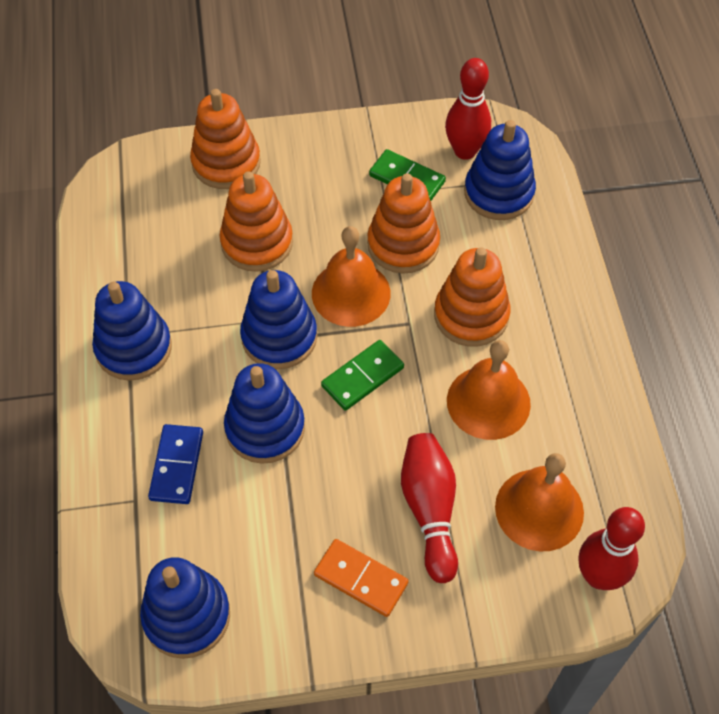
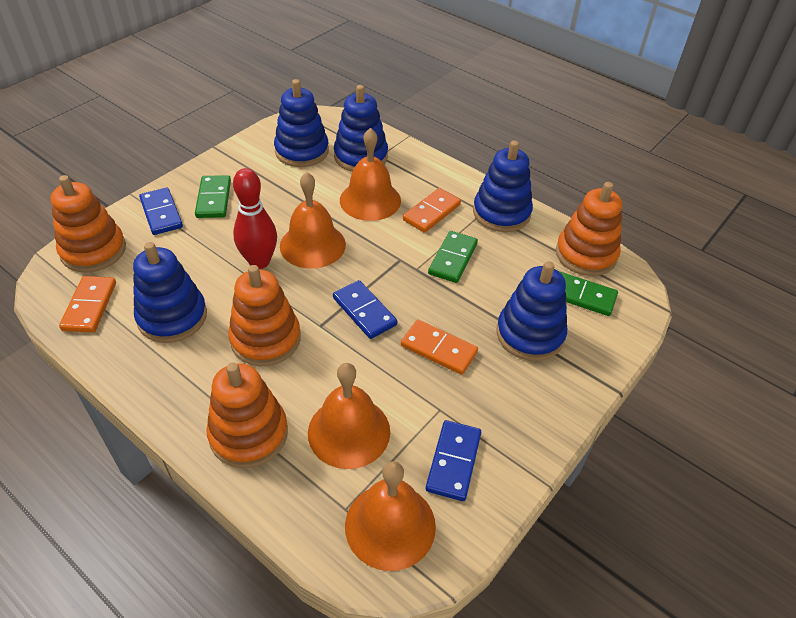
blue domino: 1 -> 3
green domino: 2 -> 3
orange bell: 3 -> 4
orange domino: 1 -> 3
red bowling pin: 3 -> 1

